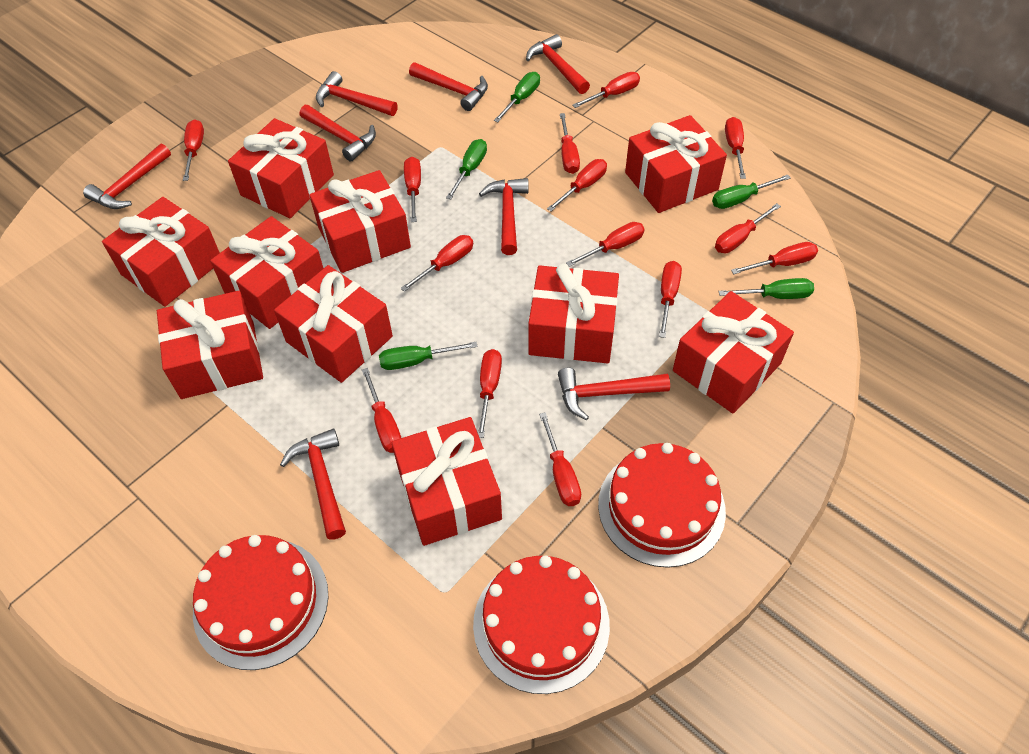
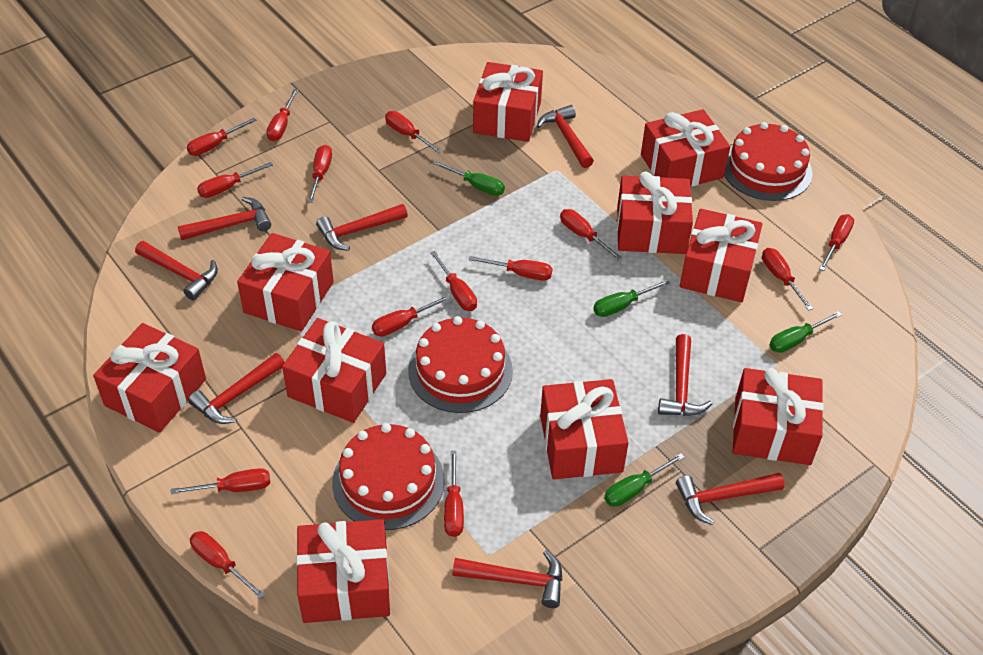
green screwdriver: 5 -> 4

